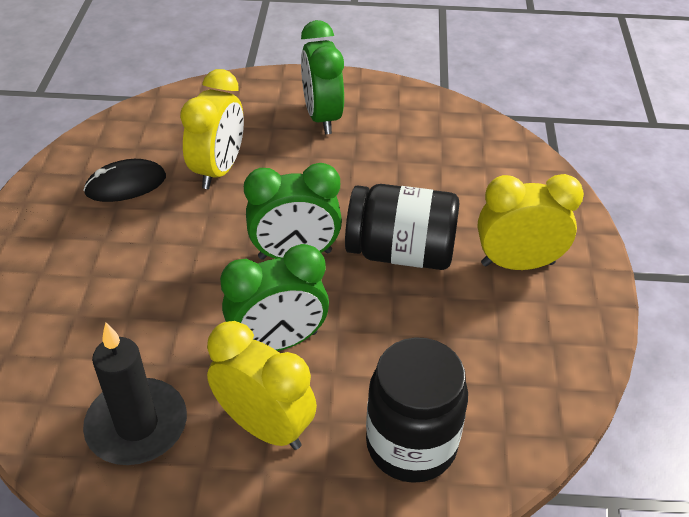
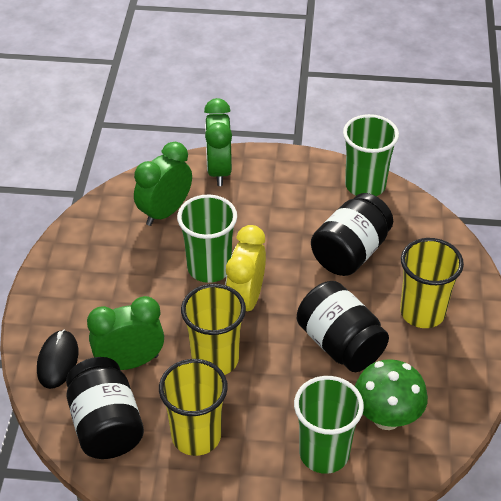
black candle: 1 -> 0
black jar: 2 -> 3
green cup: 0 -> 3
green mushroom: 0 -> 1
yellow clock: 3 -> 1
yellow cup: 0 -> 3

